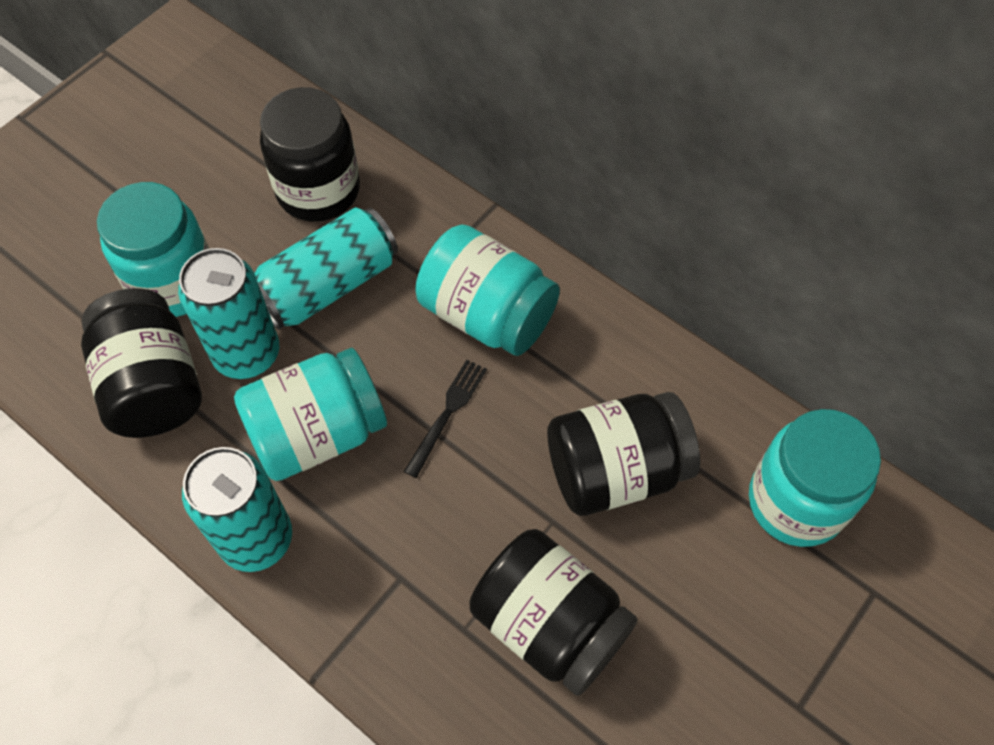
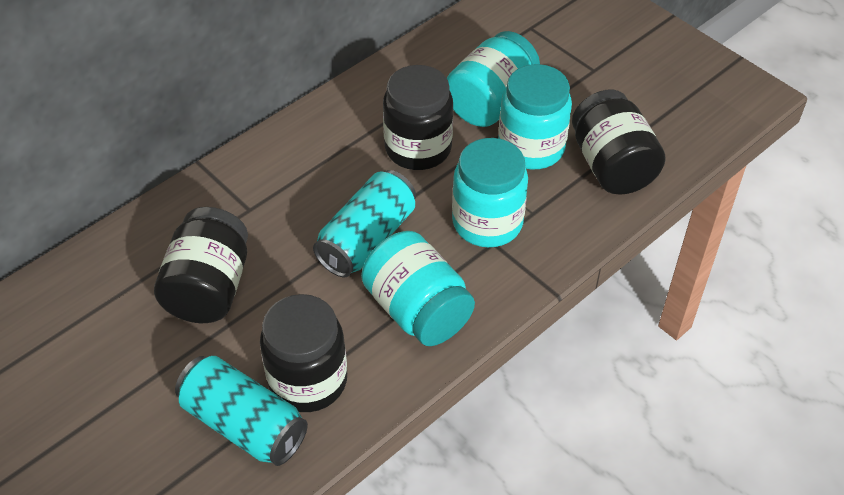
black fork: 1 -> 0
turquoise can: 3 -> 2

